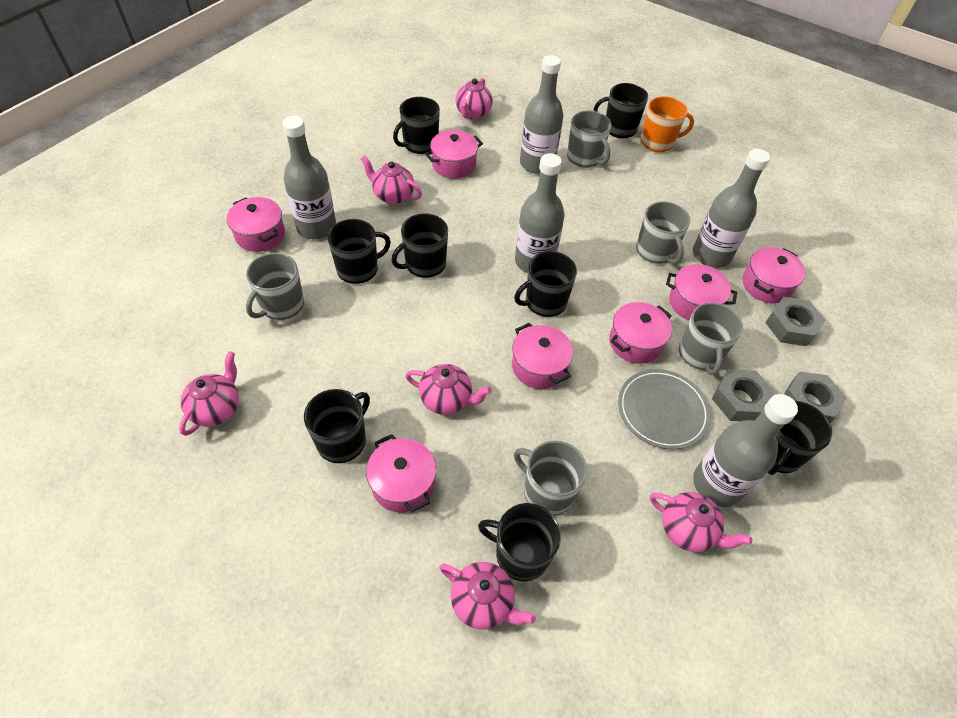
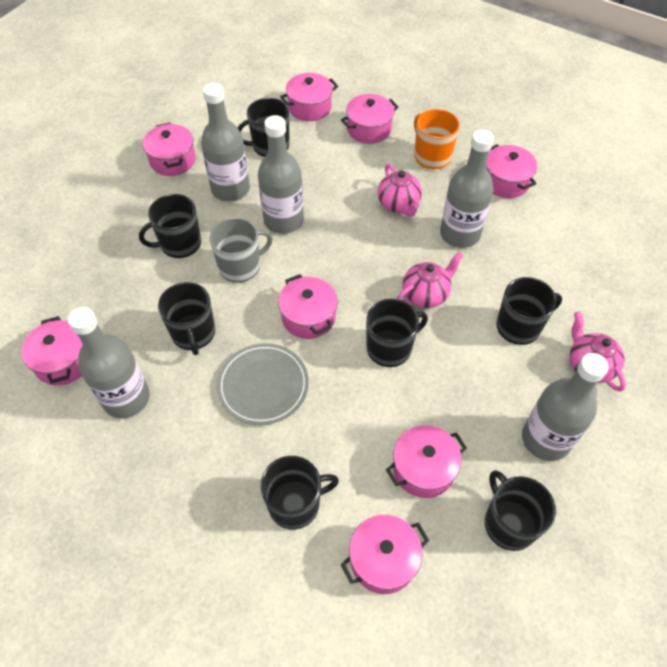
black mug: 8 -> 7
grey mug: 5 -> 1
grey nut: 3 -> 0
pink pot: 7 -> 8
pink teapot: 6 -> 3

